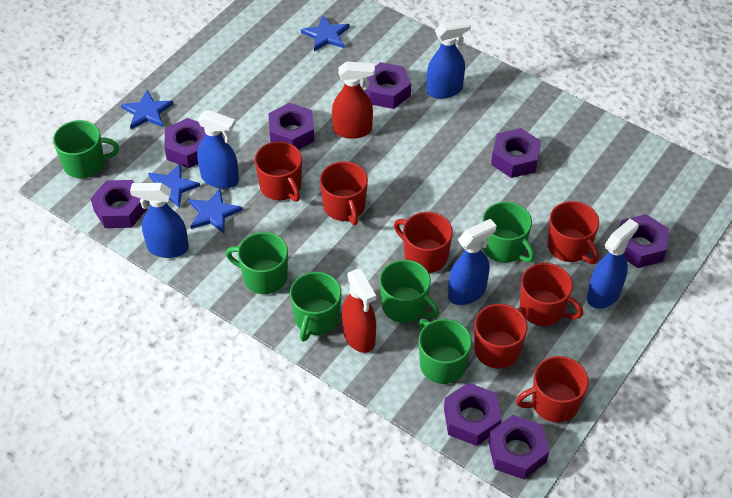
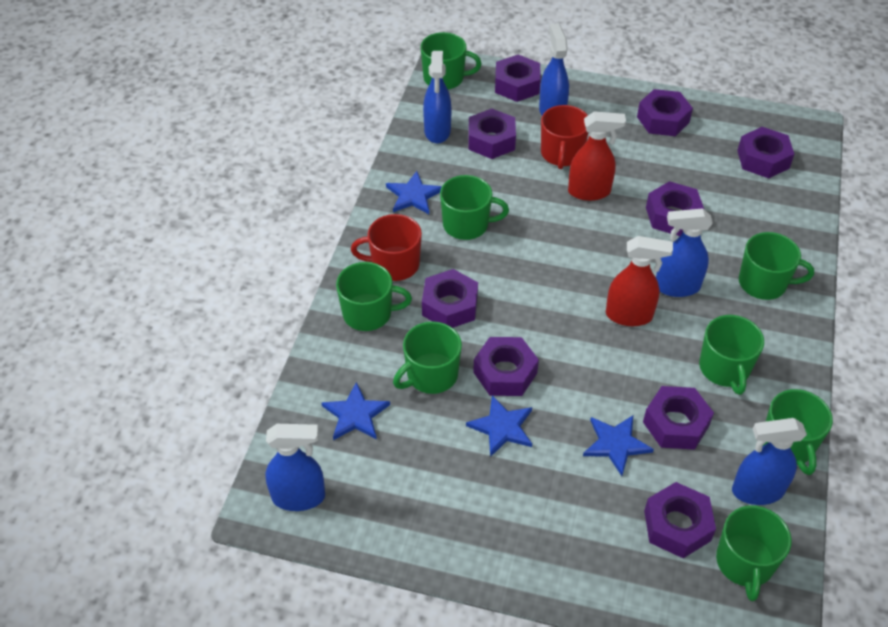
green mug: 6 -> 8
purple nut: 8 -> 9
red mug: 7 -> 2

